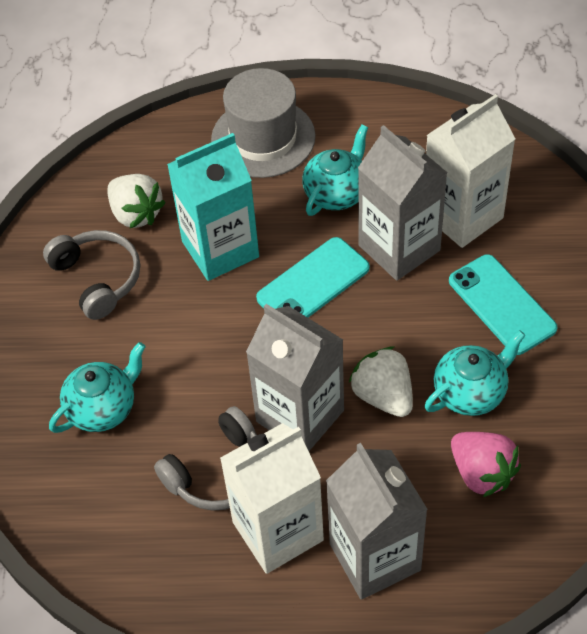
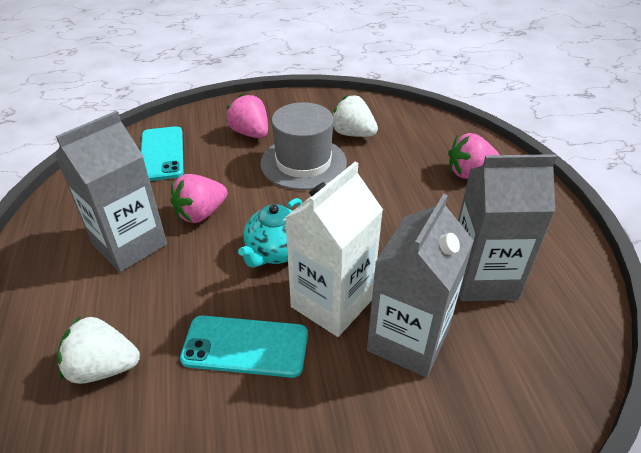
grey headphones: 2 -> 0
pink strawberry: 1 -> 3
turquoise carton: 1 -> 0
turquoise teapot: 3 -> 1
white carton: 2 -> 1

